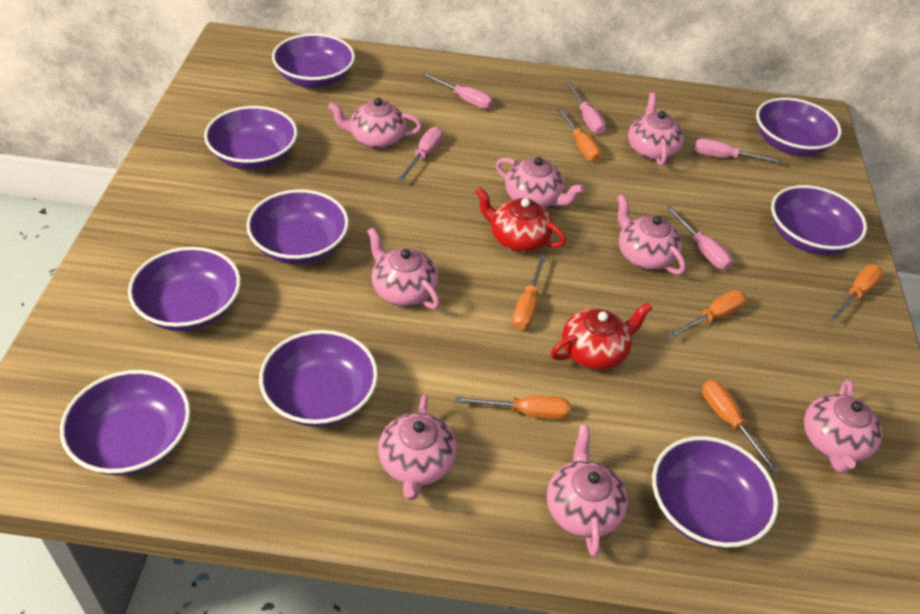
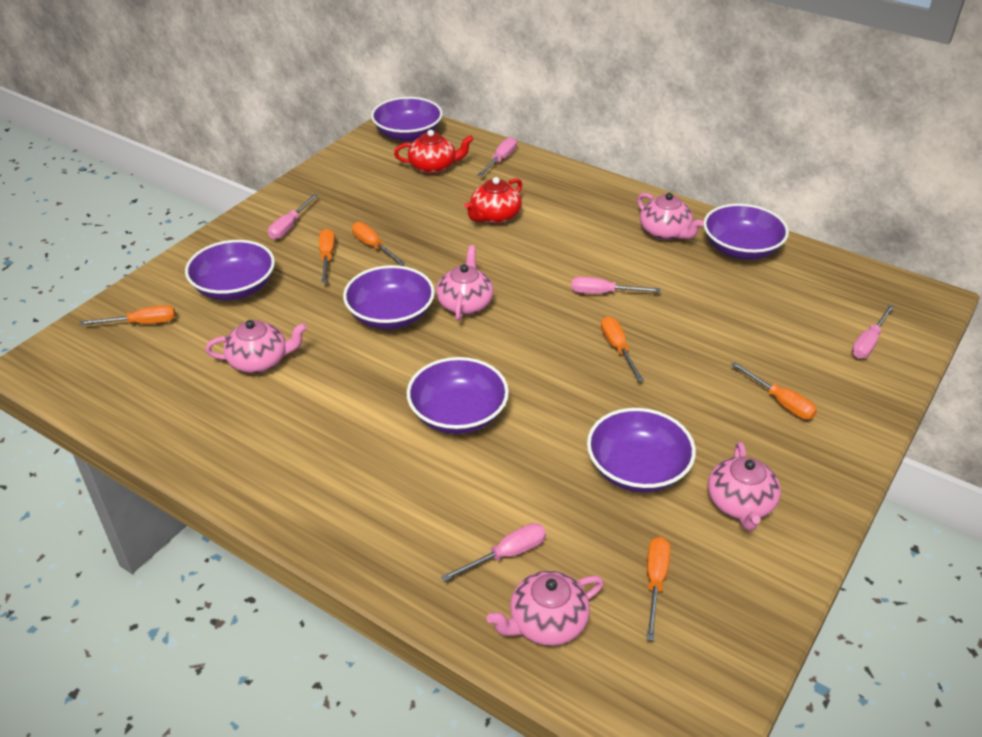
pink teapot: 8 -> 5
purple bowl: 9 -> 6

